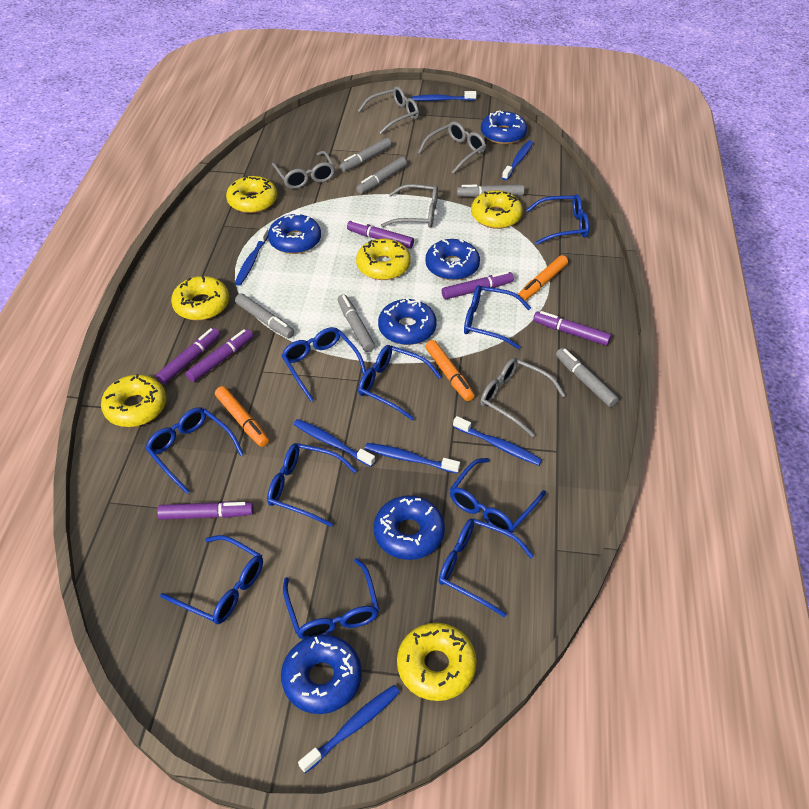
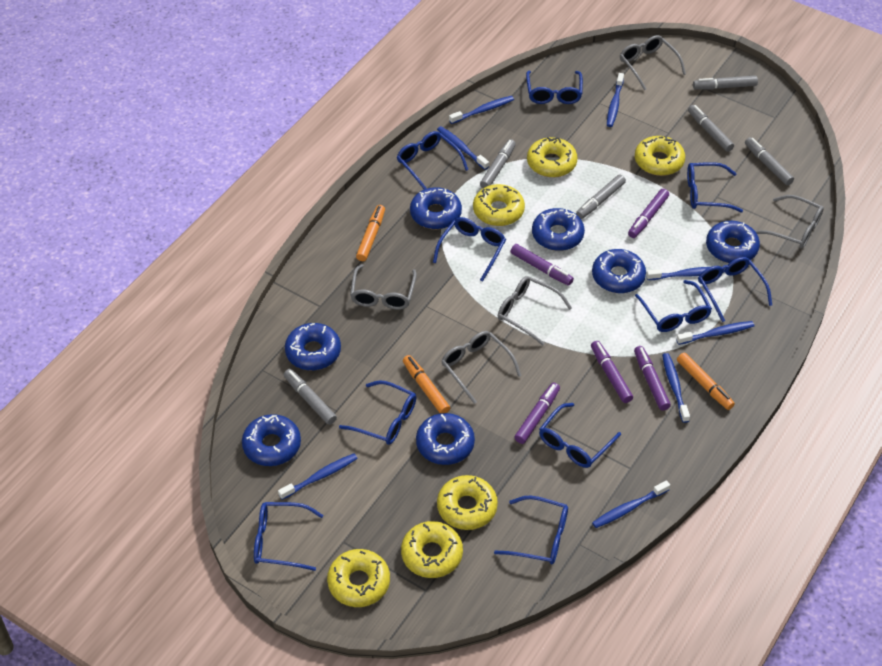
blue donut: 6 -> 7
blue toothbrush: 7 -> 8
purple marker: 6 -> 5

